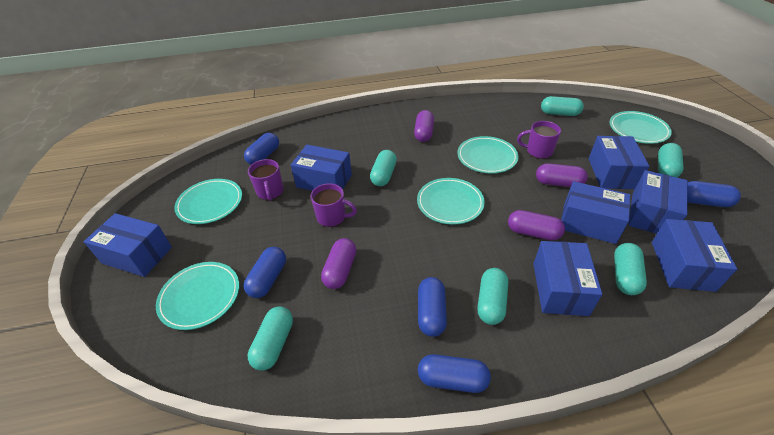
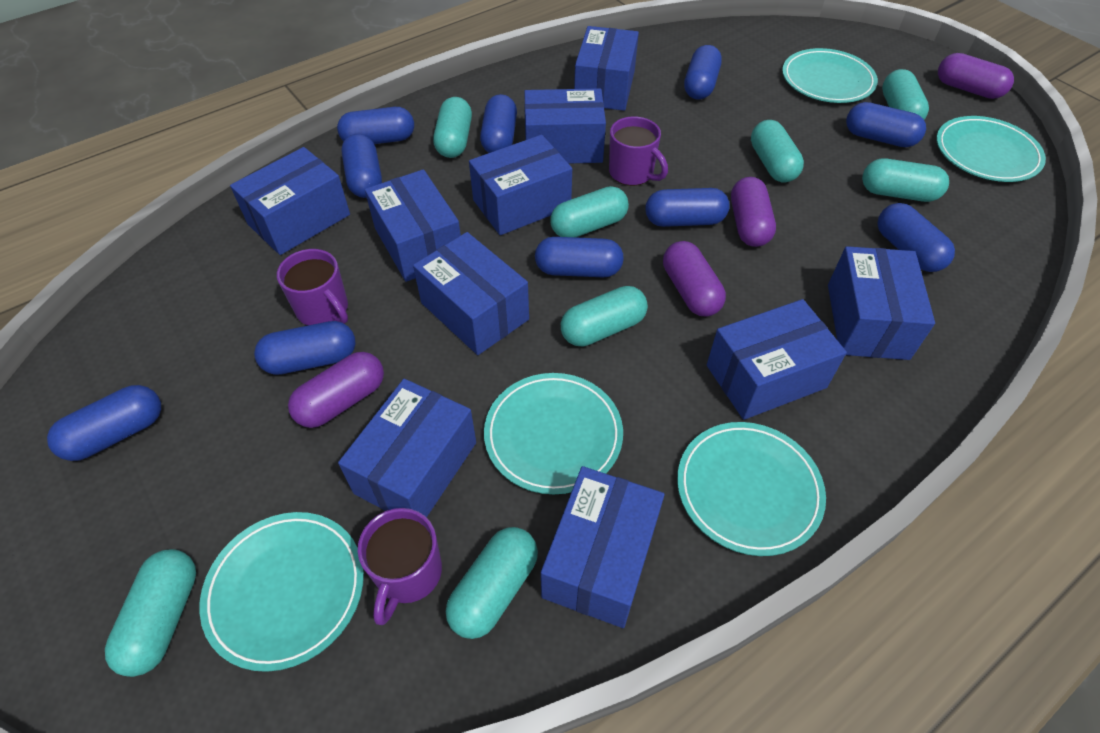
blue box: 7 -> 10
blue capsule: 5 -> 10
turquoise capsule: 6 -> 8

